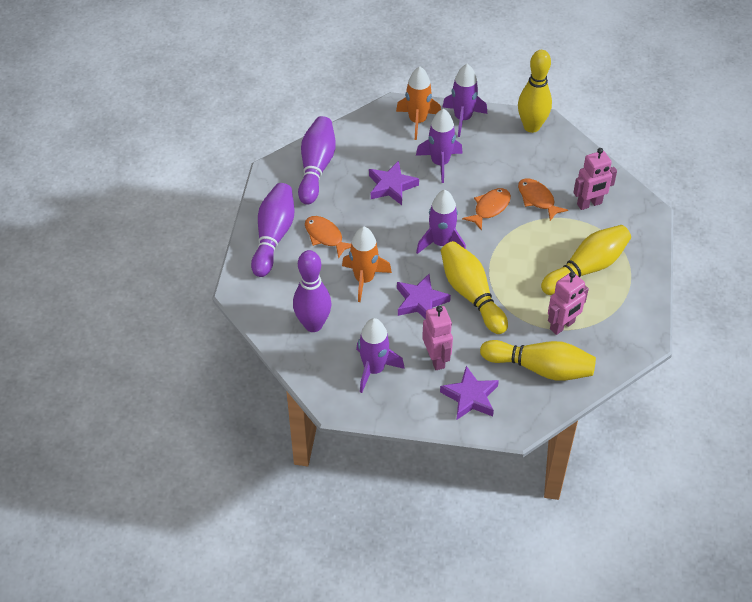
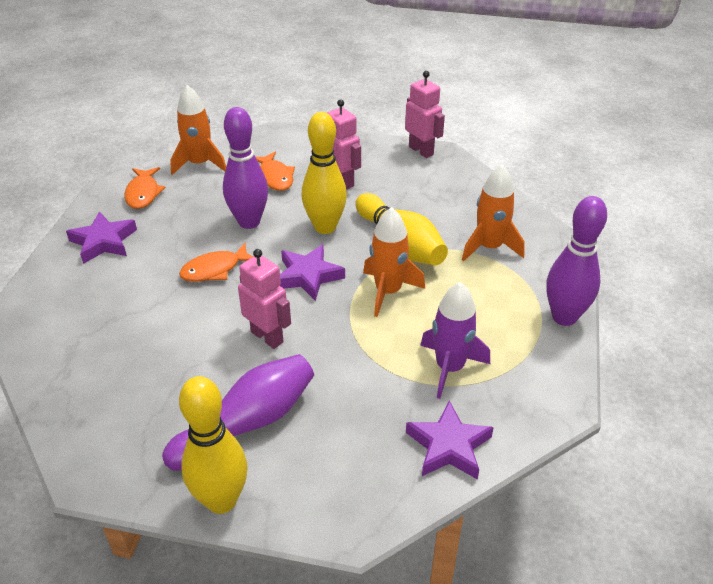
orange rocket: 2 -> 3
purple rocket: 4 -> 1
yellow bowling pin: 4 -> 3

